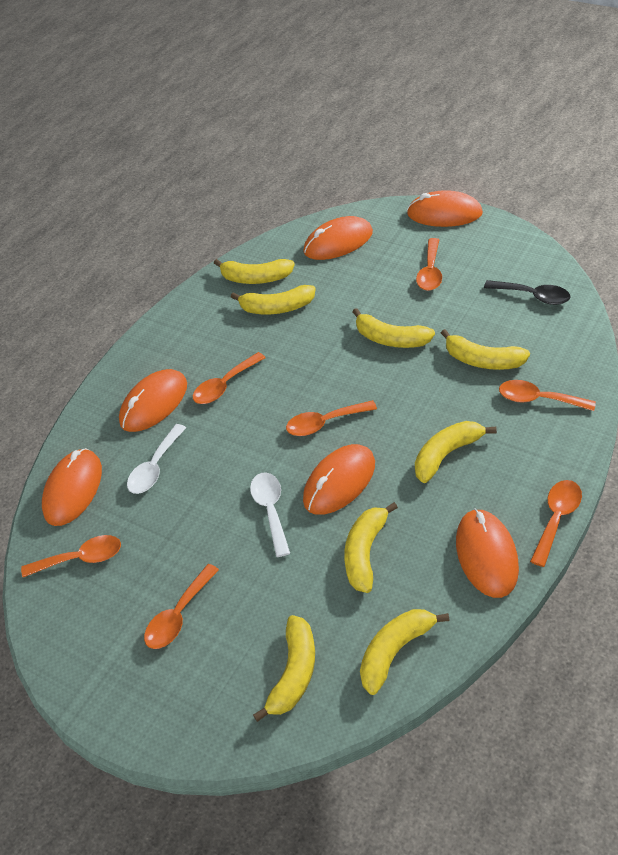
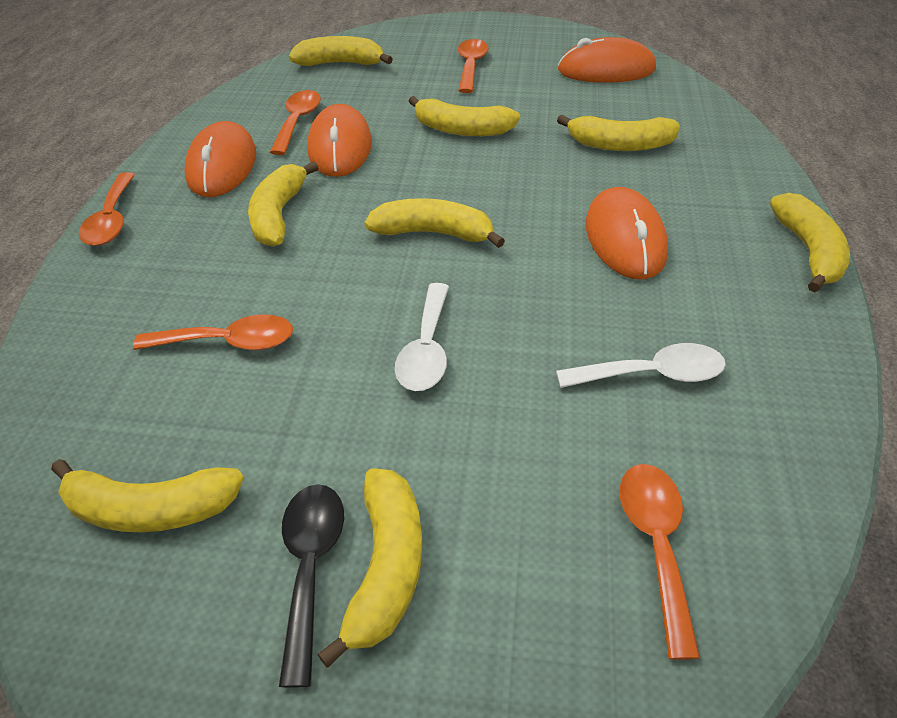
orange mouse: 6 -> 4
orange spoon: 7 -> 5

